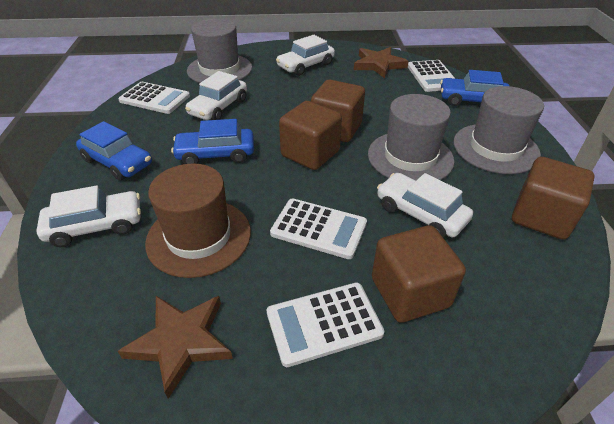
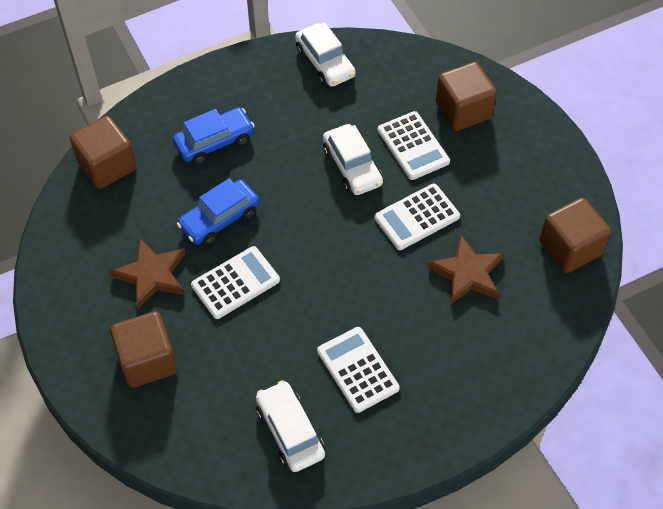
blue car: 3 -> 2
brown hat: 1 -> 0
grey hat: 3 -> 0
white car: 4 -> 3

